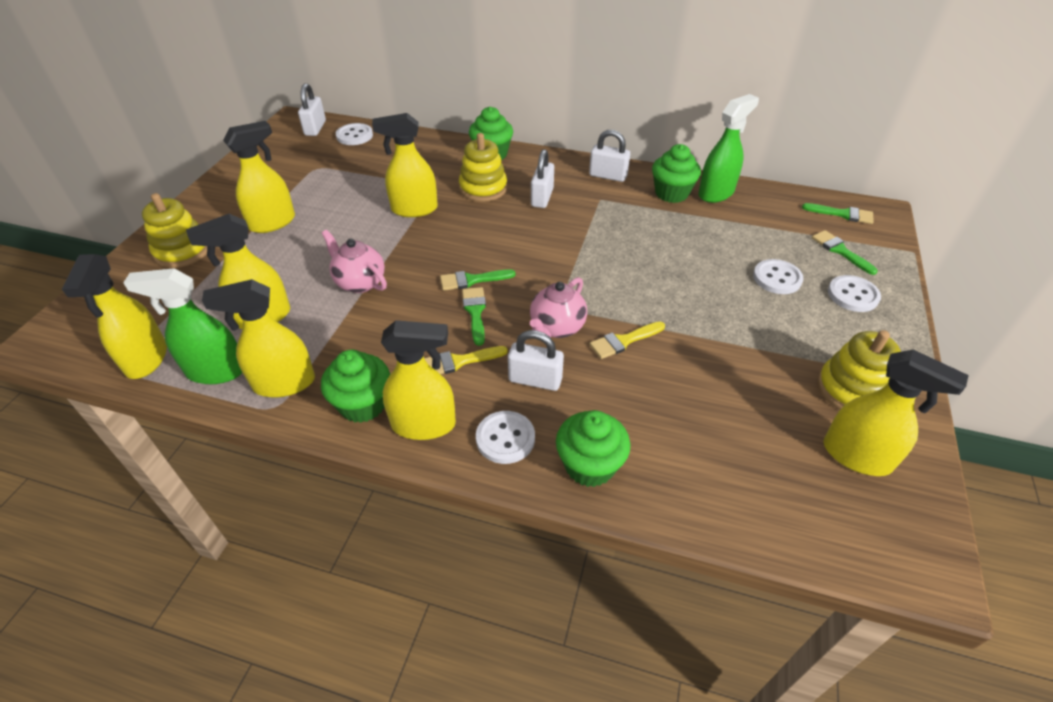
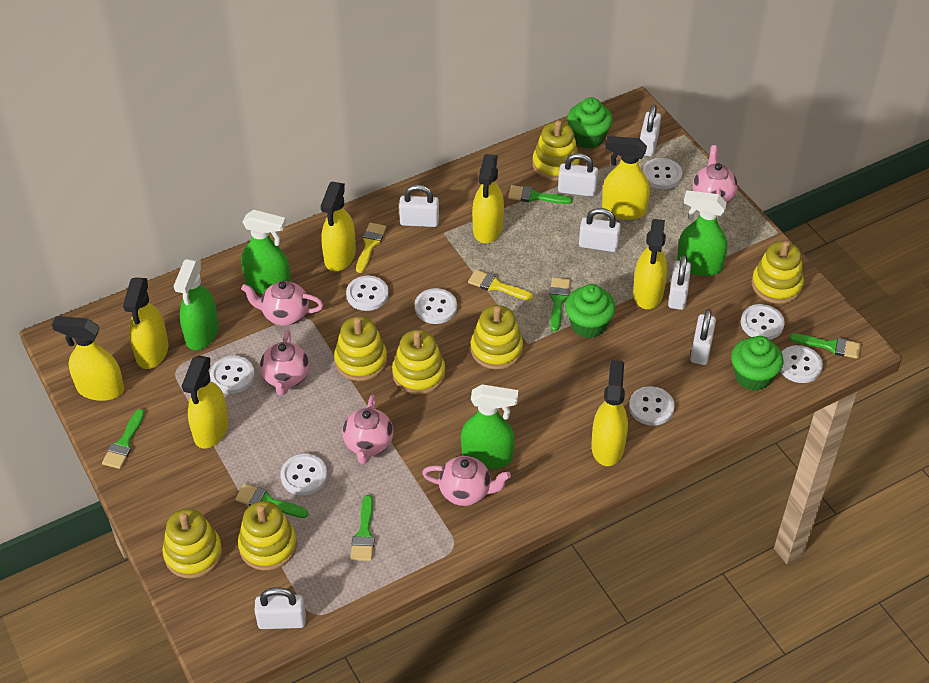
green brush: 4 -> 6
green cupcake: 4 -> 3
green spray bottle: 2 -> 4
pink teapot: 2 -> 5
white button: 4 -> 8
white padlock: 4 -> 7
yellow spray bottle: 7 -> 8
yellow stacking toy: 3 -> 7

